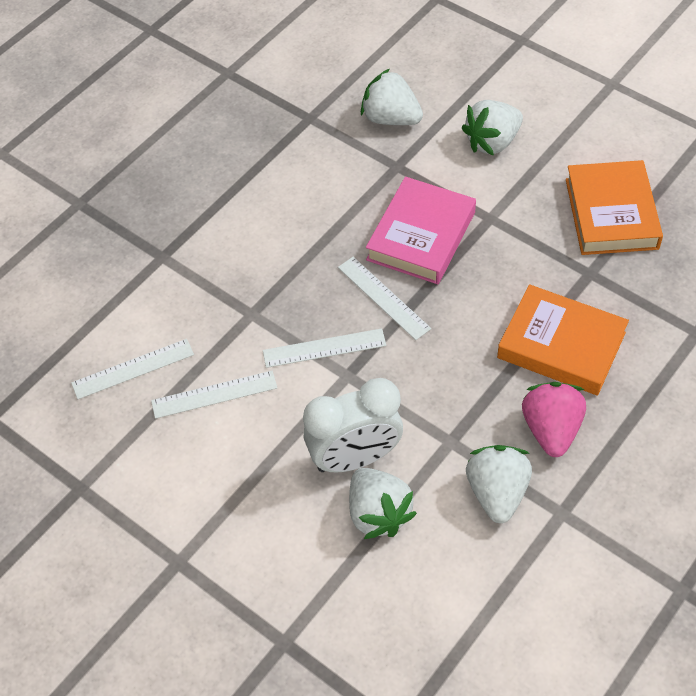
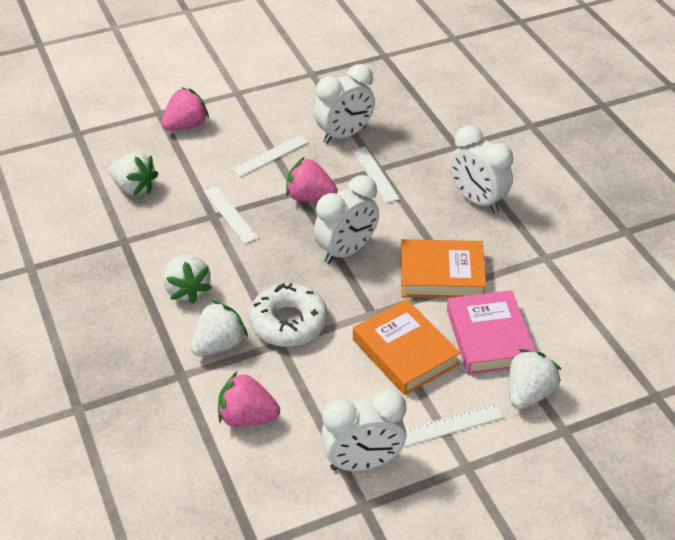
pink strawberry: 1 -> 3
white clock: 1 -> 4
white donut: 0 -> 1

